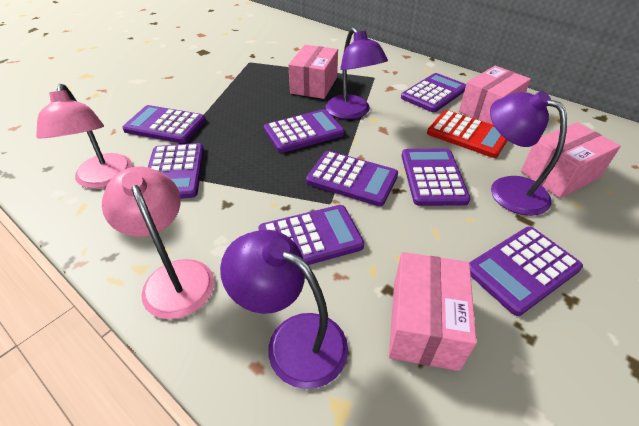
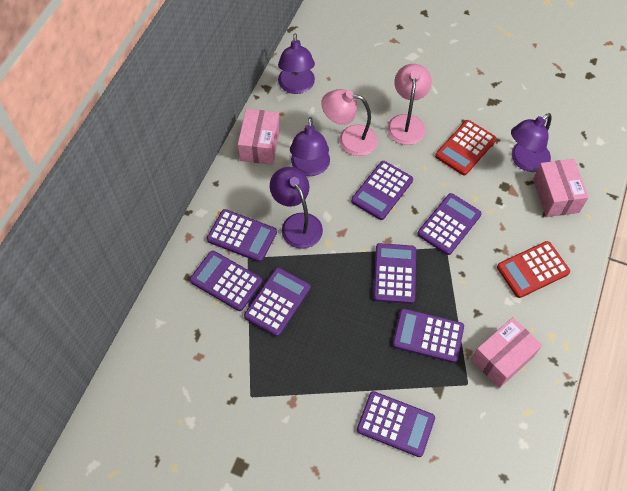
pink box: 4 -> 3
purple lamp: 3 -> 4
red calculator: 1 -> 2

